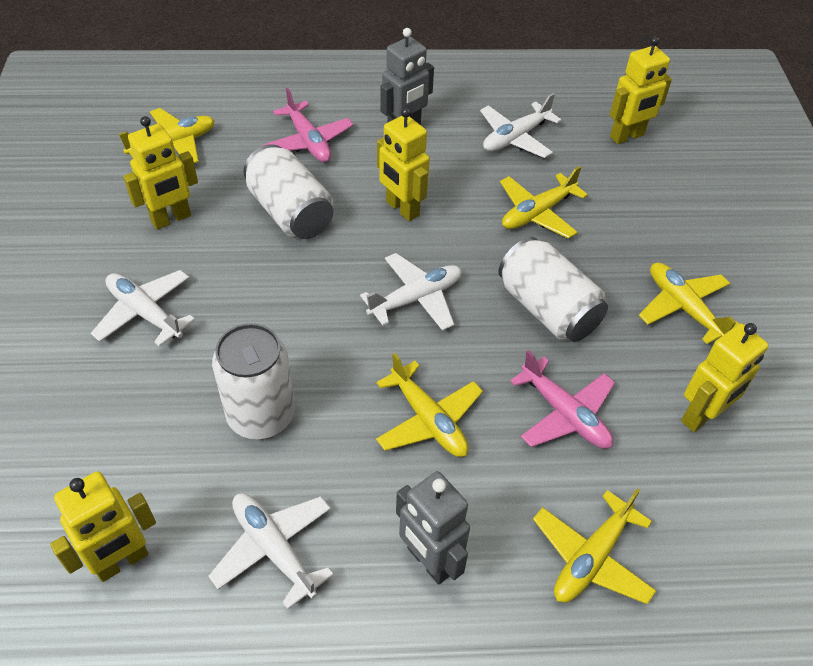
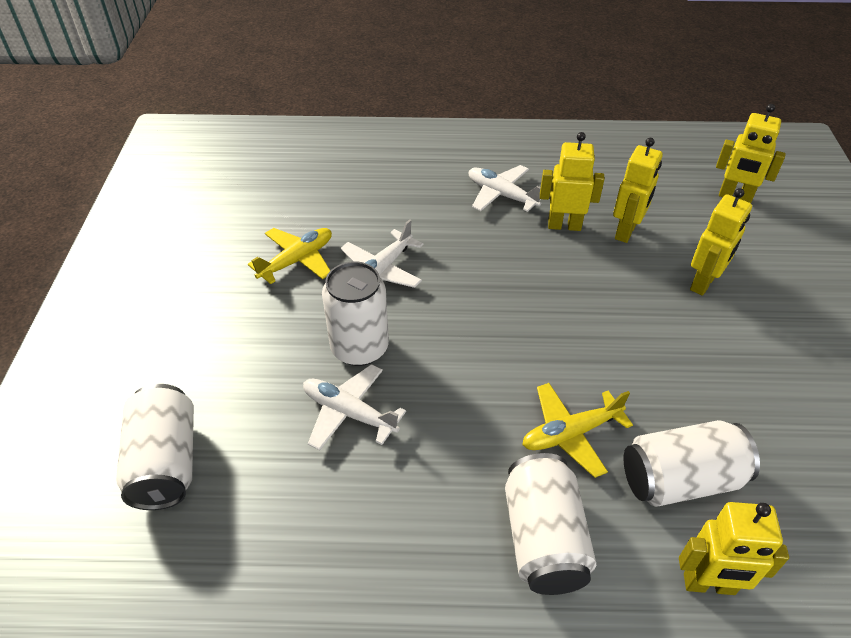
grey robot: 2 -> 0
pink plane: 2 -> 0
white can: 3 -> 4
white plane: 4 -> 3
yellow plane: 5 -> 2

